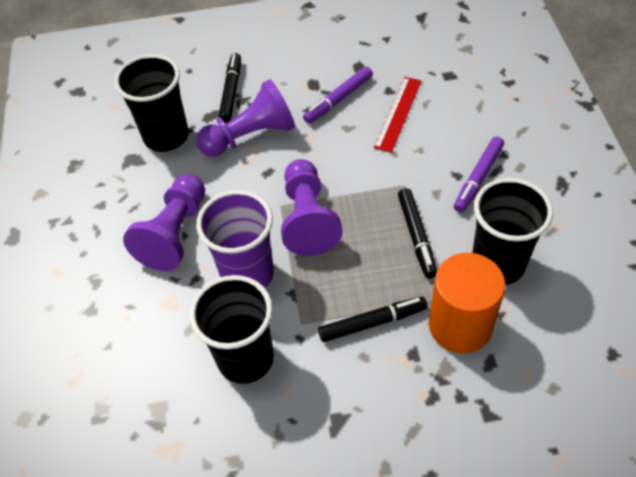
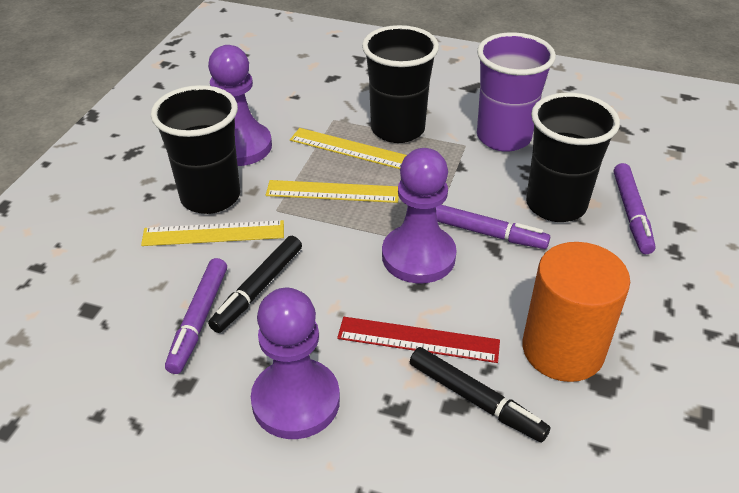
black marker: 3 -> 2
purple marker: 2 -> 3
yellow ruler: 0 -> 3

